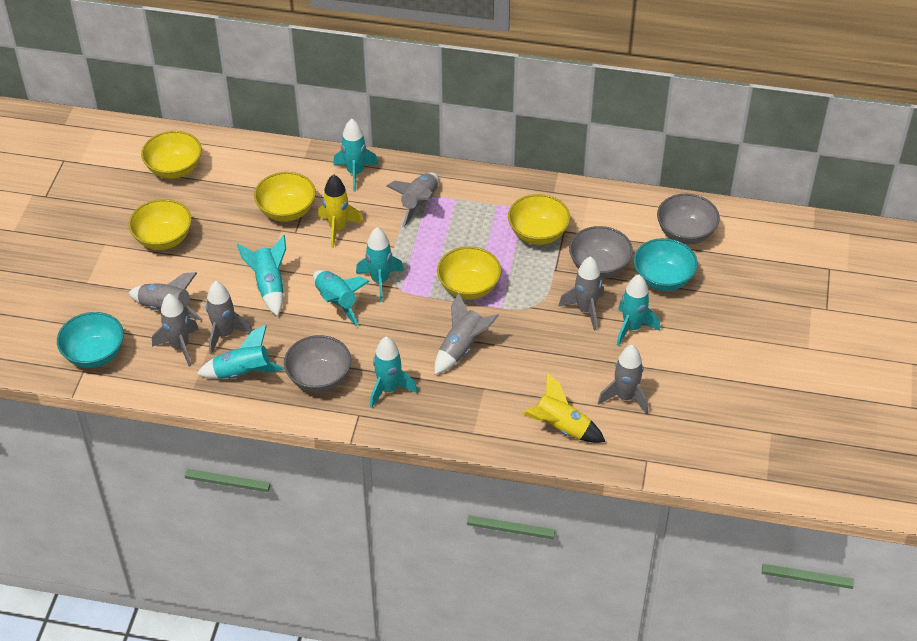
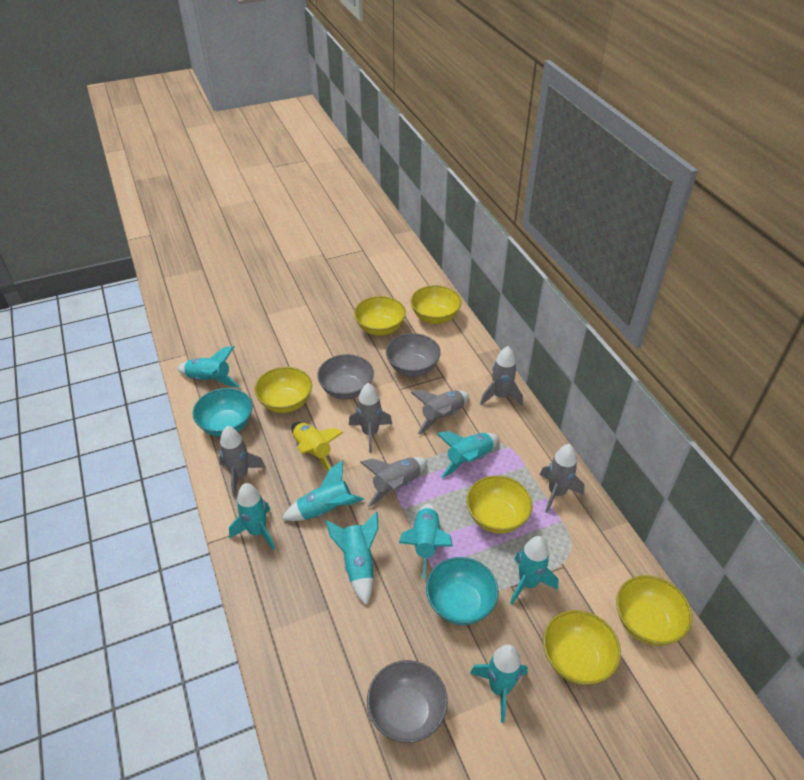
grey rocket: 7 -> 6
turquoise rocket: 7 -> 8
yellow bowl: 5 -> 6
yellow rocket: 2 -> 1

